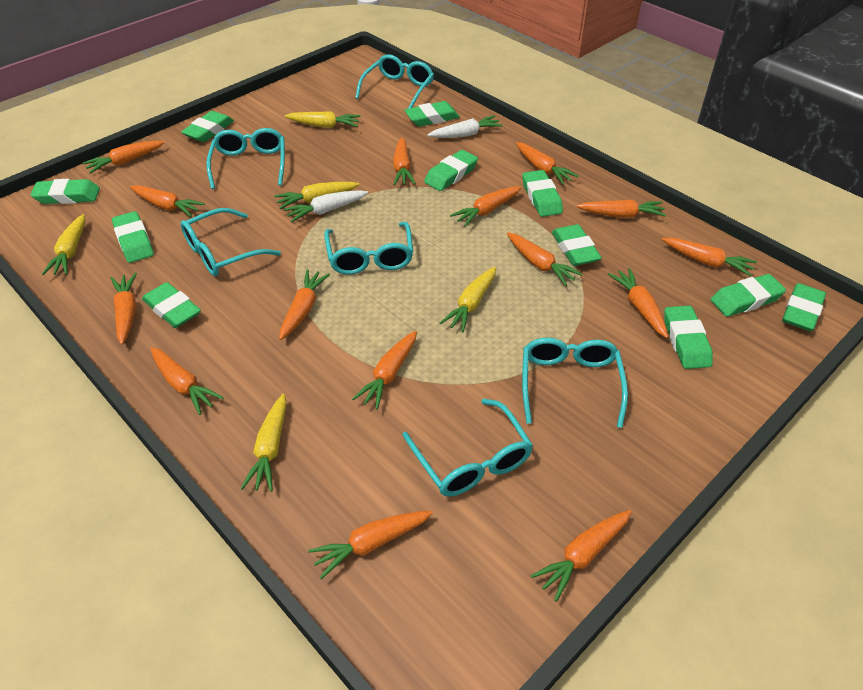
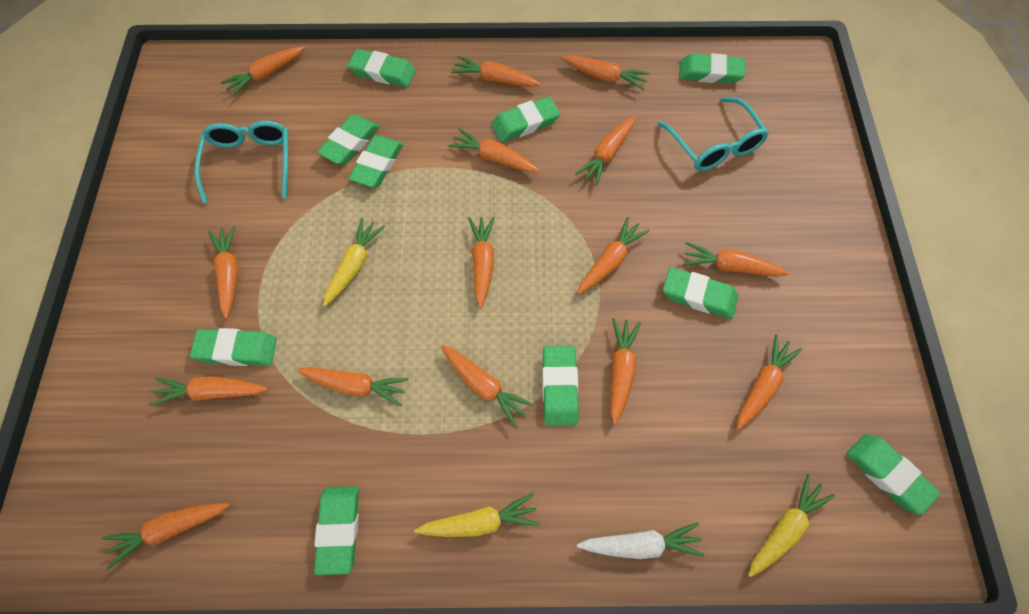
green eraser: 11 -> 10
turquoise glasses: 6 -> 2
white carrot: 2 -> 1
yellow carrot: 5 -> 3

